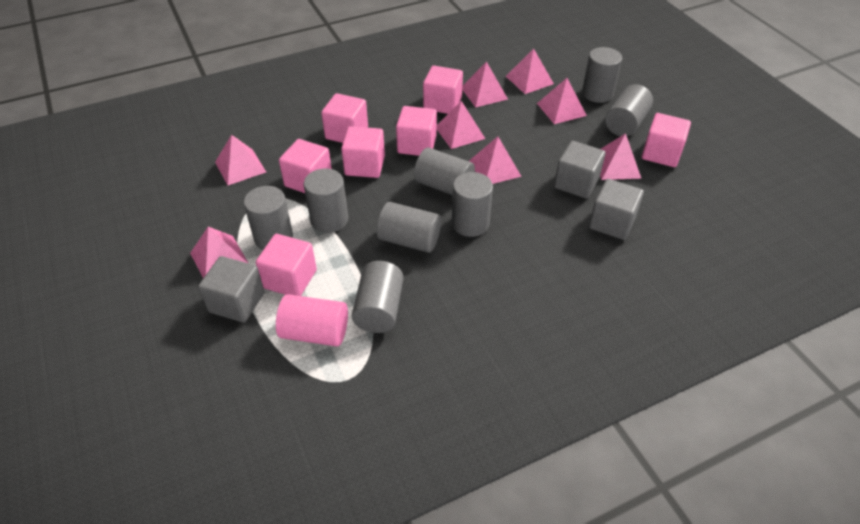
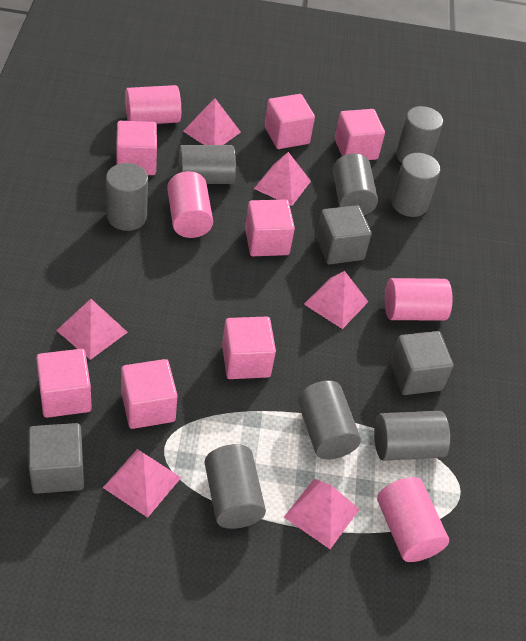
pink cylinder: 1 -> 4
pink pyramid: 8 -> 6

